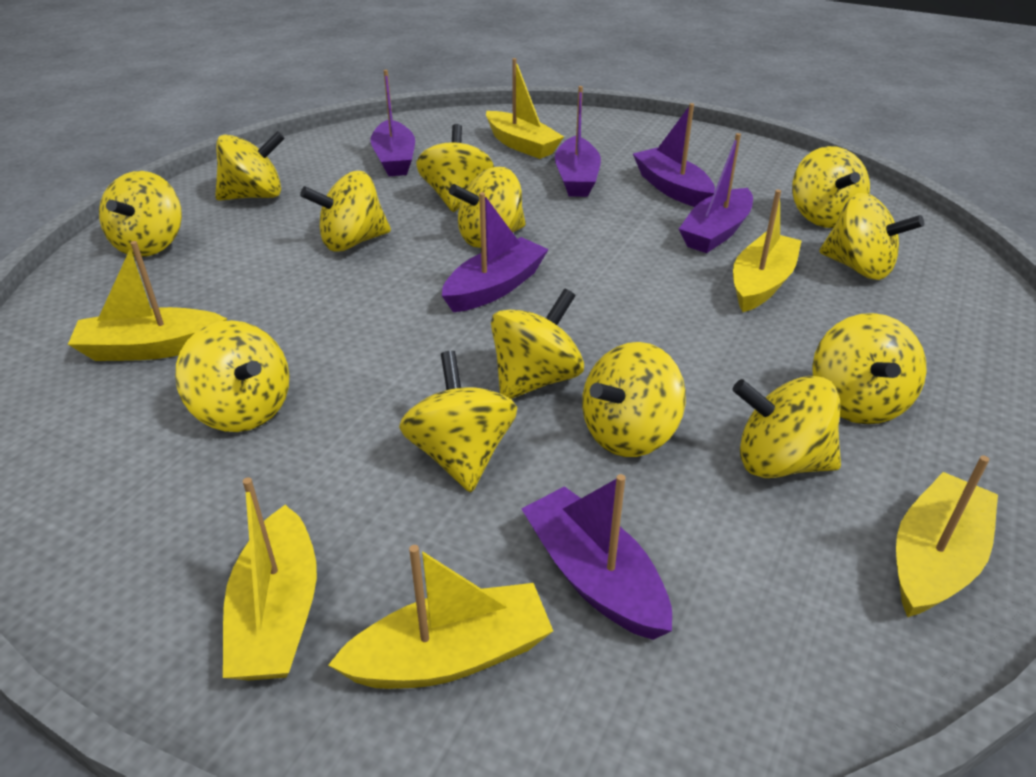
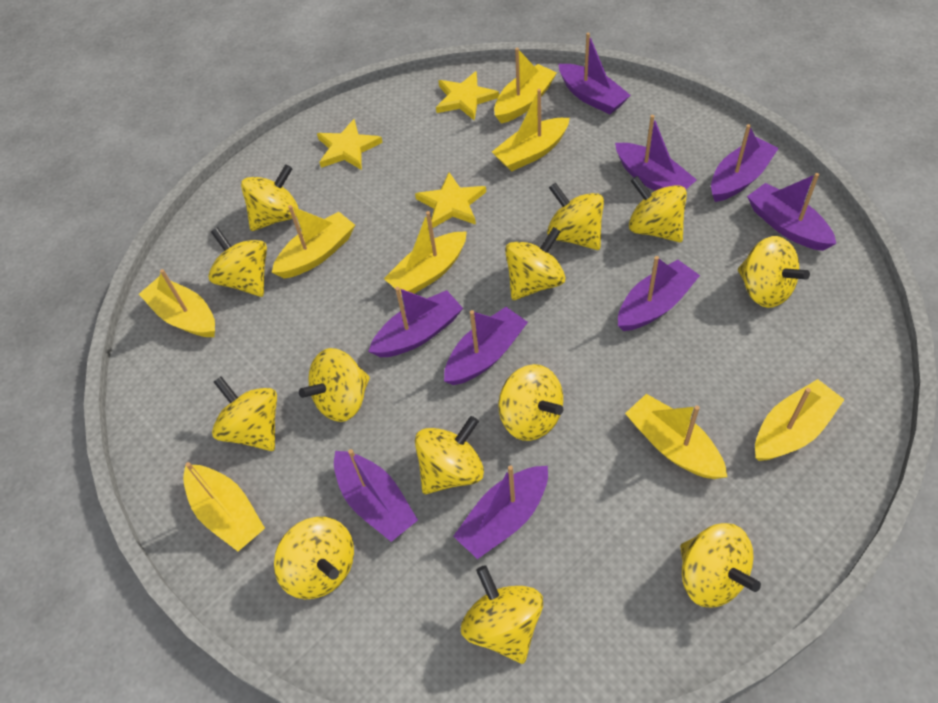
purple boat: 6 -> 9
yellow boat: 6 -> 8
yellow star: 0 -> 3

